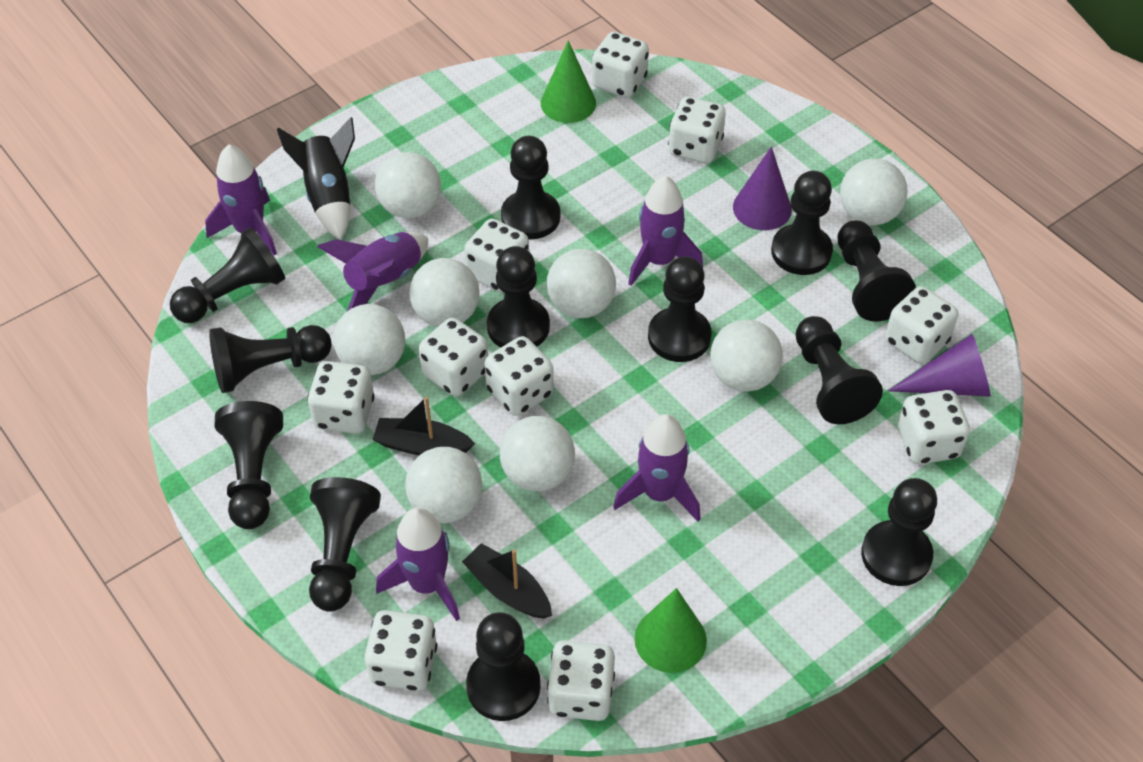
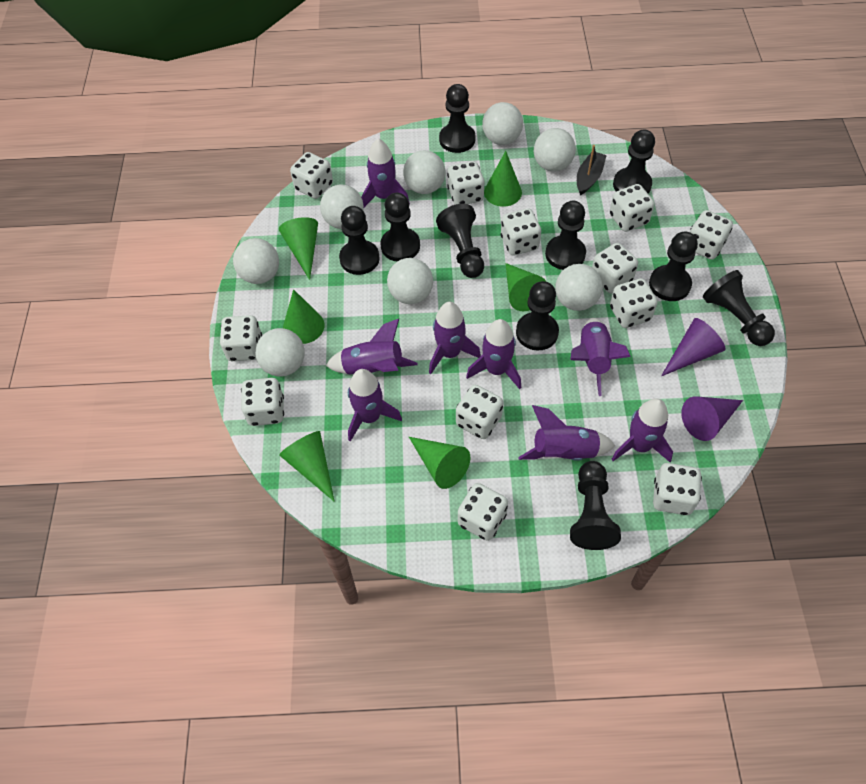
black boat: 2 -> 1
black pawn: 12 -> 10
black rocket: 1 -> 0
green cone: 2 -> 6
purple rocket: 5 -> 8
white dice: 10 -> 12

